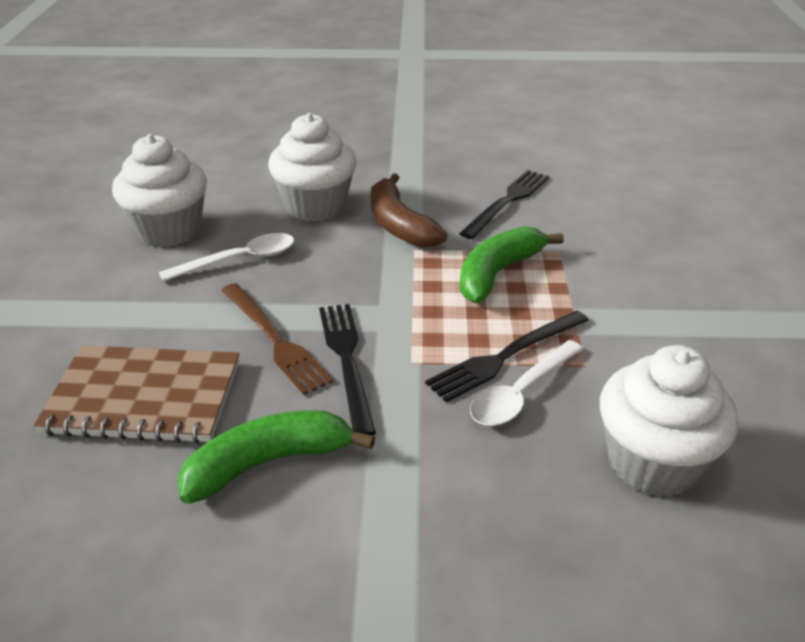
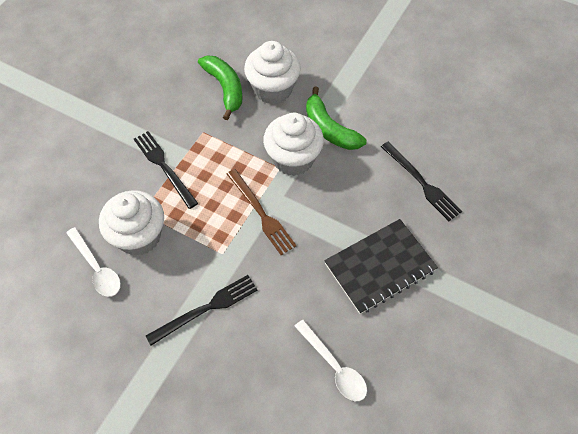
black notebook: 0 -> 1
brown banana: 1 -> 0
brown notebook: 1 -> 0

